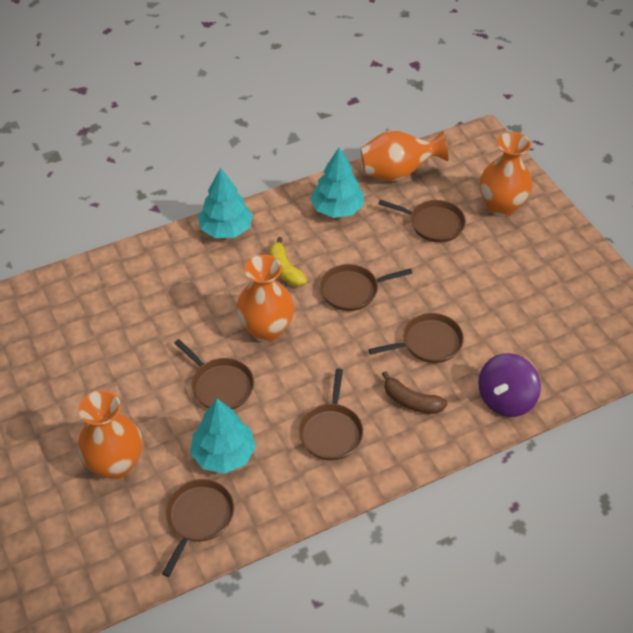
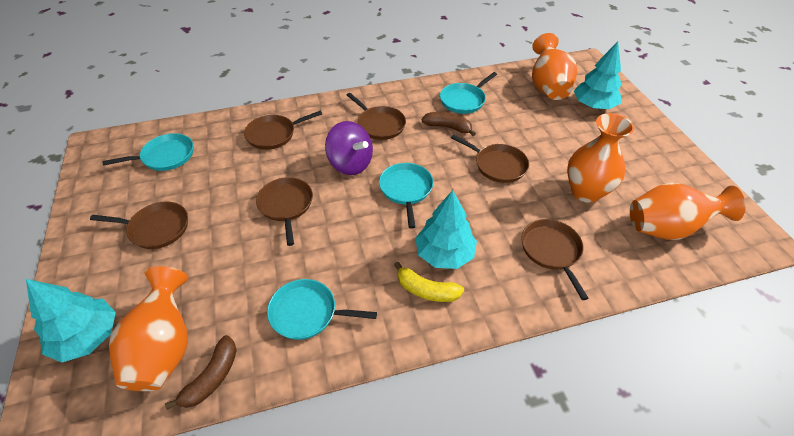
brown banana: 1 -> 2
turquoise pan: 0 -> 4

